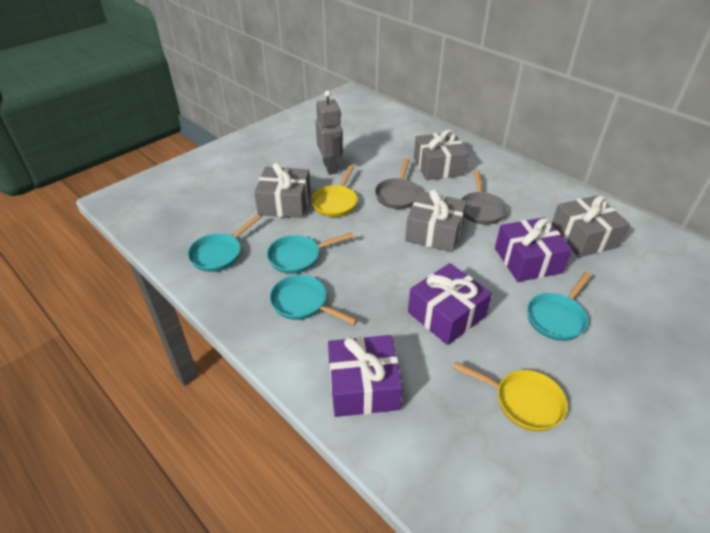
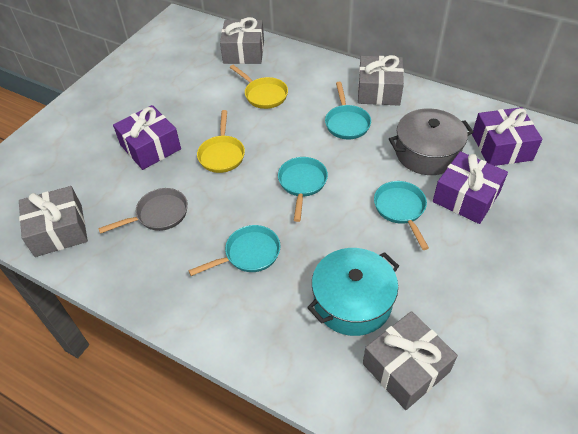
grey pan: 2 -> 1
grey pot: 0 -> 1
grey robot: 1 -> 0
turquoise pot: 0 -> 1

